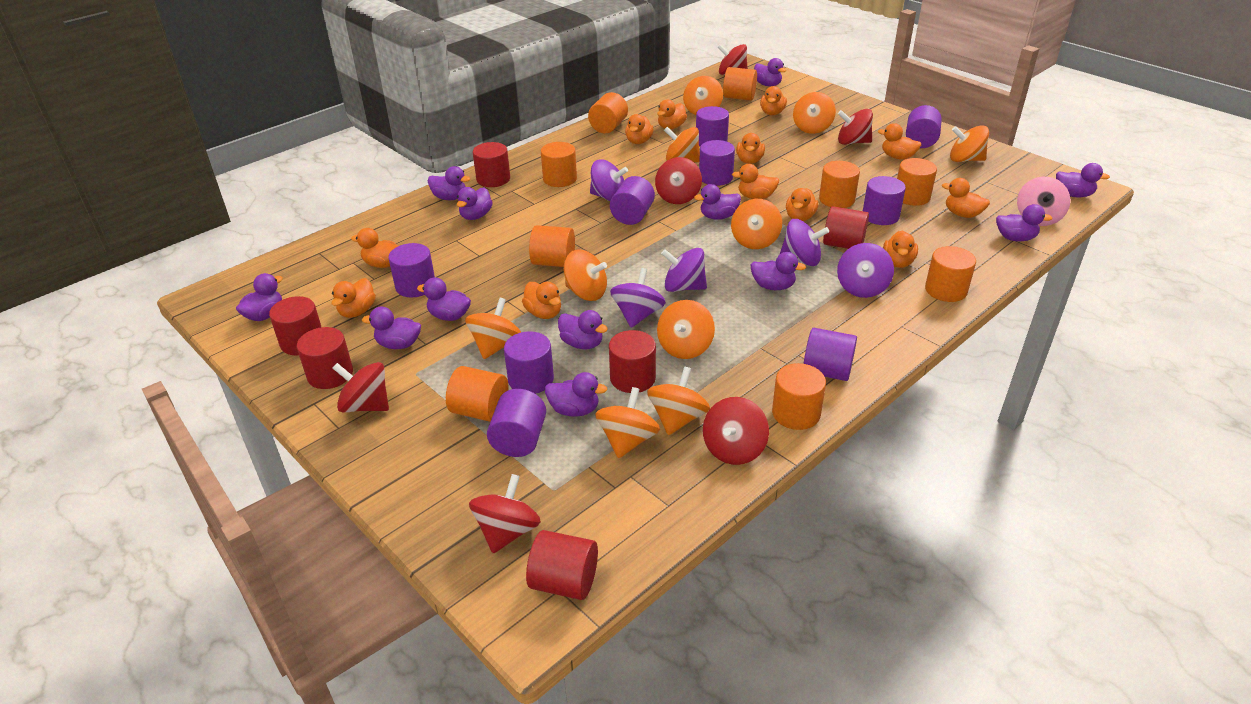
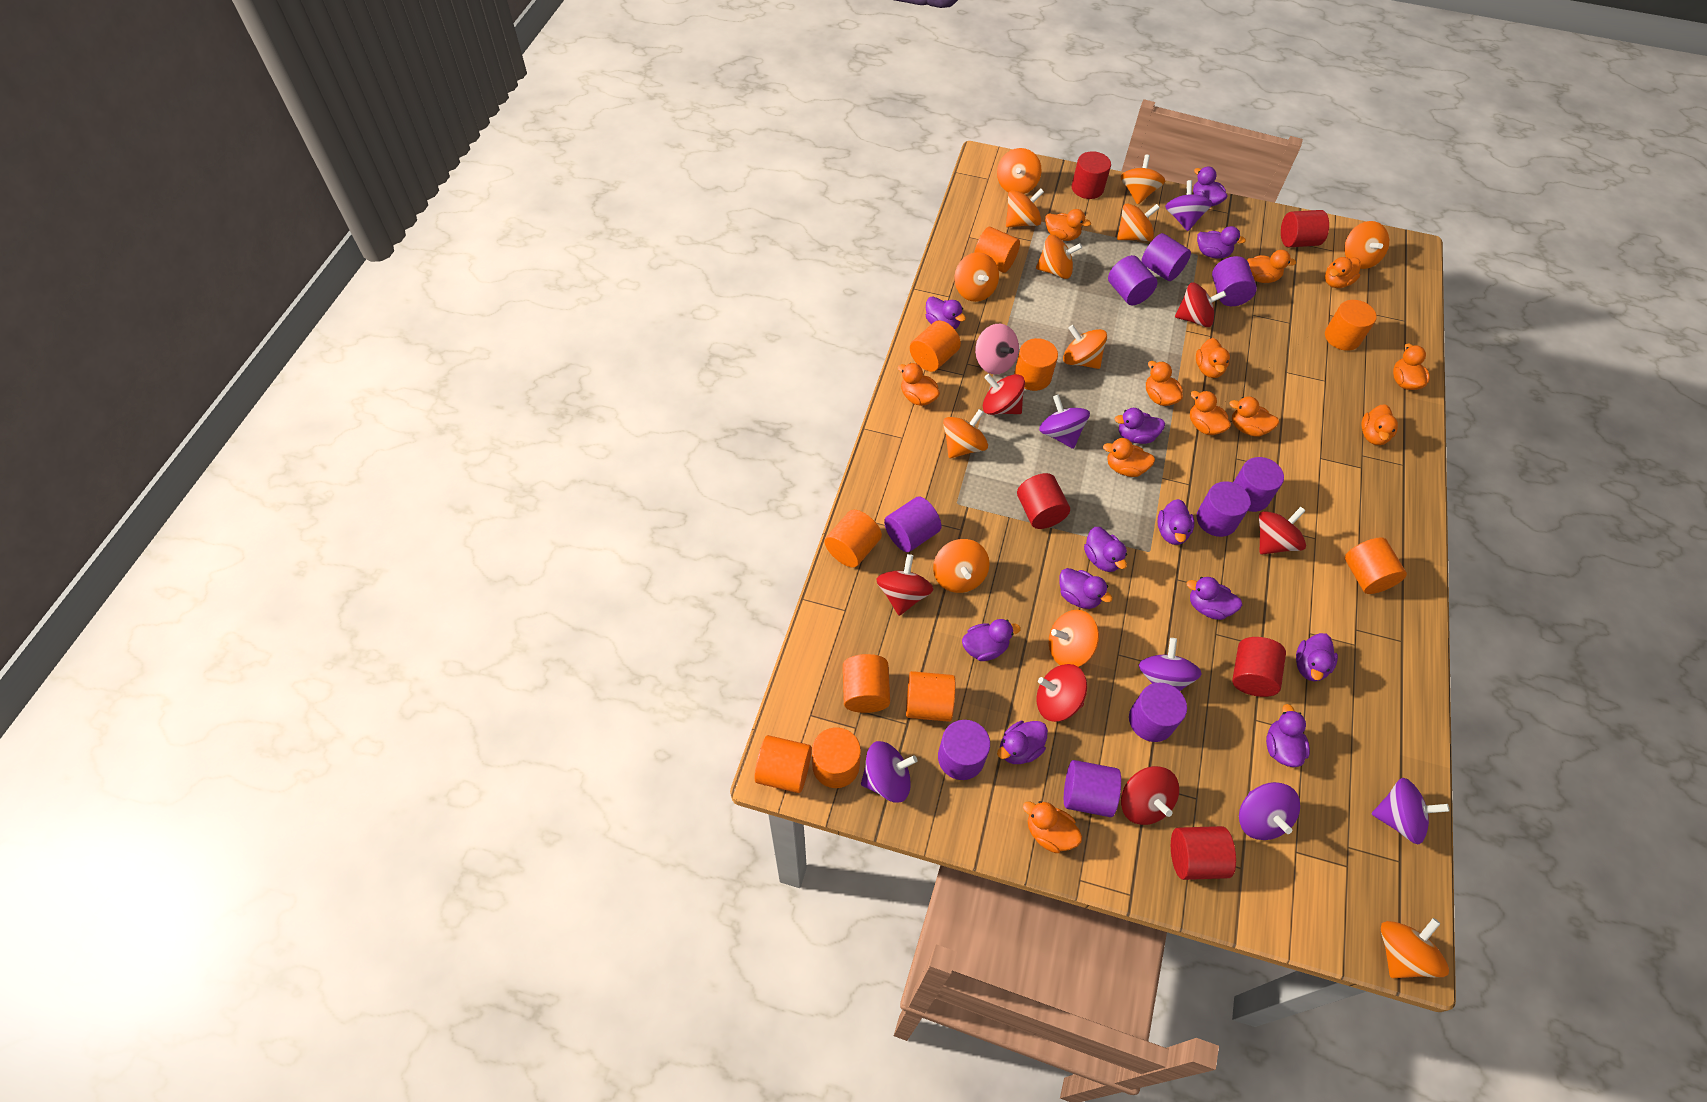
orange cylinder: 9 -> 10
orange spinning top: 10 -> 12
purple spinning top: 5 -> 6
red cylinder: 6 -> 5

